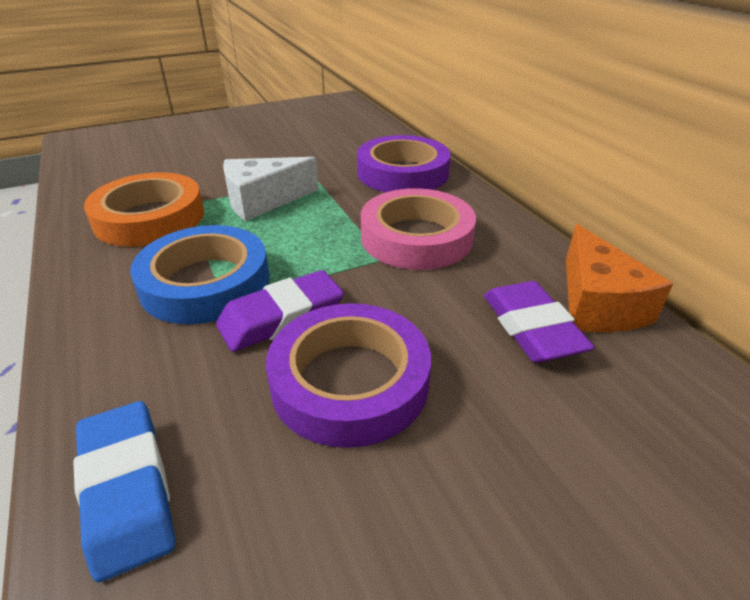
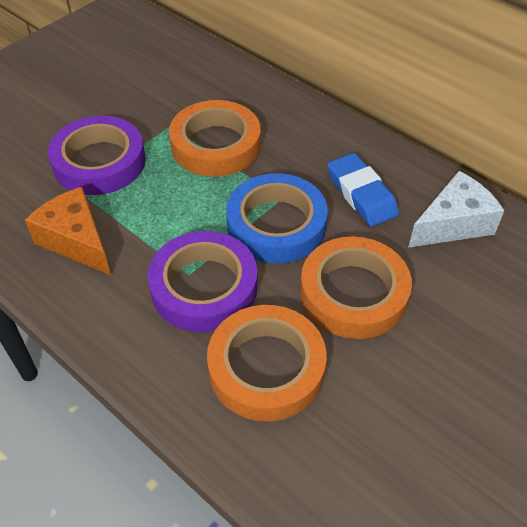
orange tape: 1 -> 3
pink tape: 1 -> 0
purple eraser: 2 -> 0

